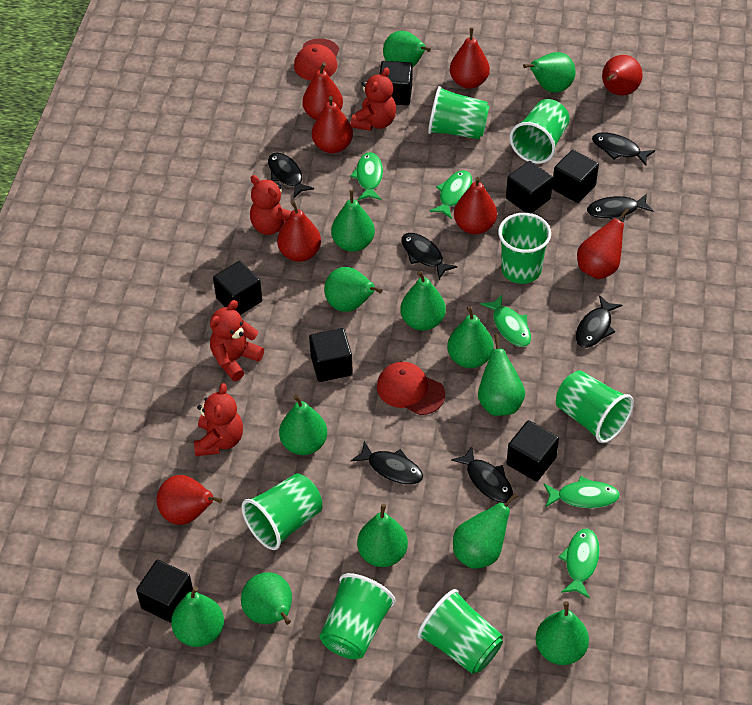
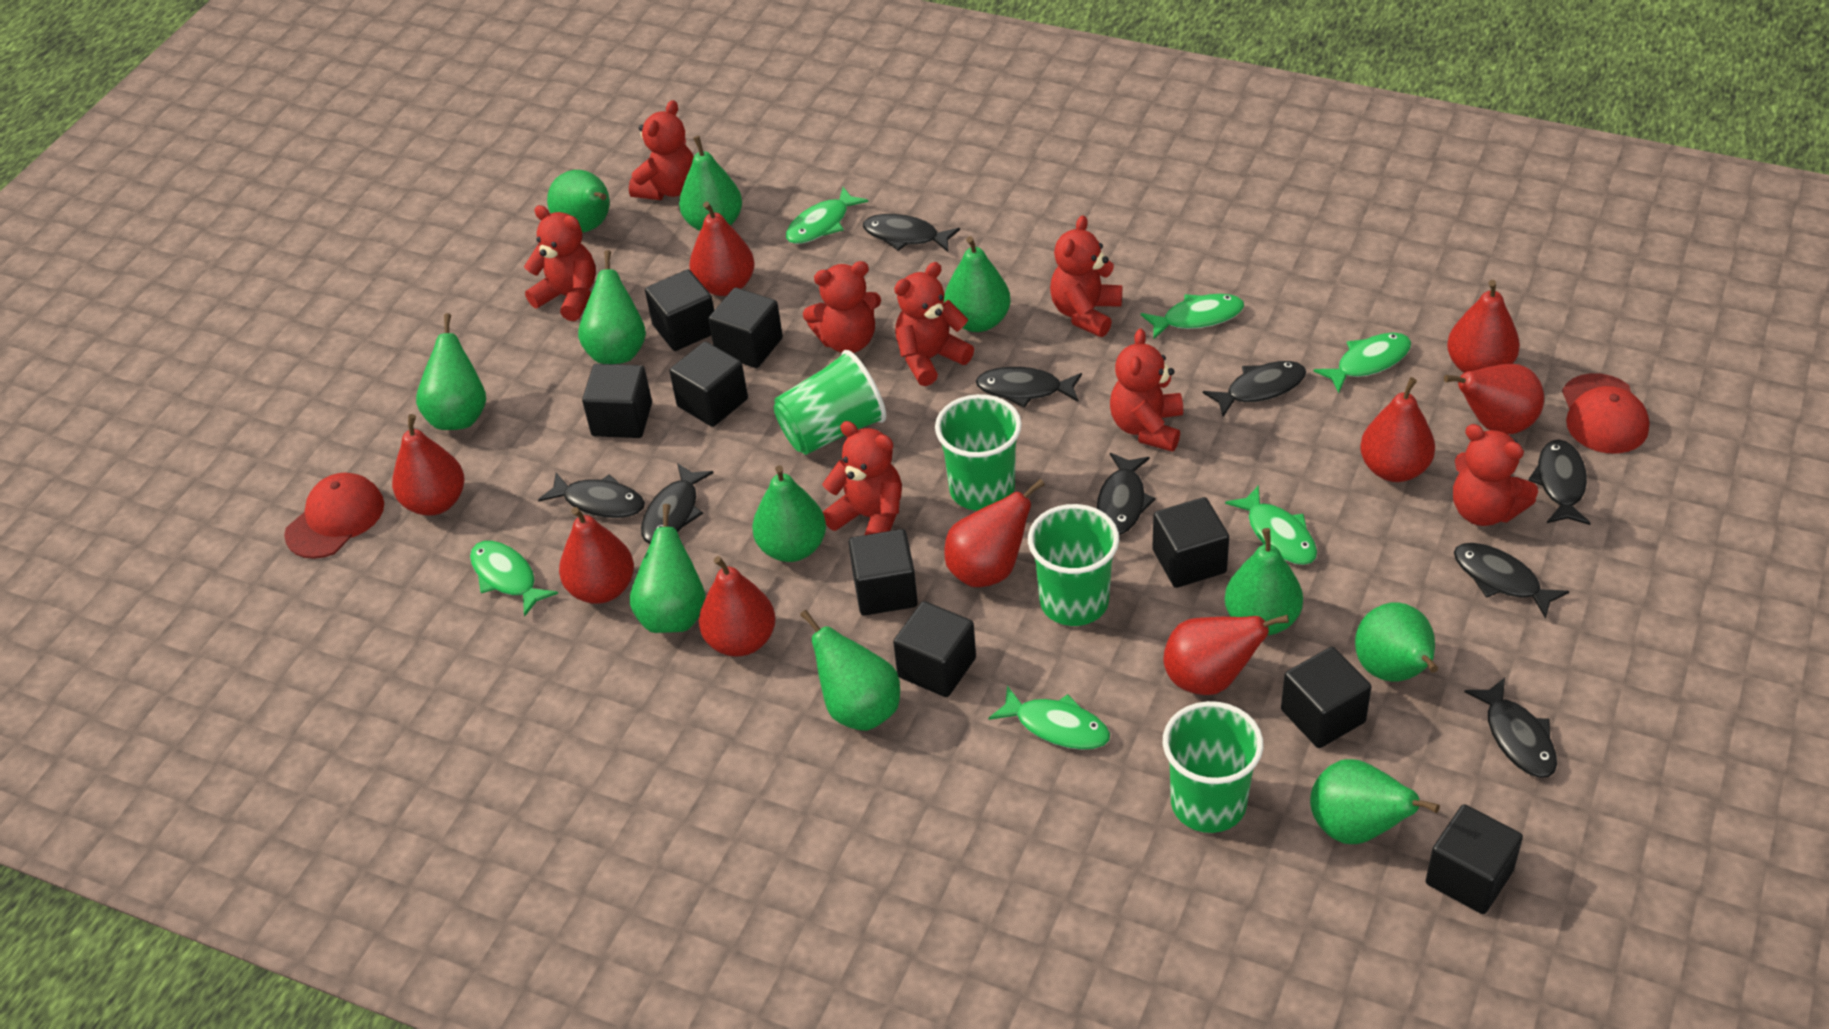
black cube: 7 -> 9
black fish: 7 -> 9
green cup: 7 -> 4
green fish: 5 -> 6
green pear: 13 -> 11
red pear: 8 -> 9
red teddy bear: 4 -> 8

